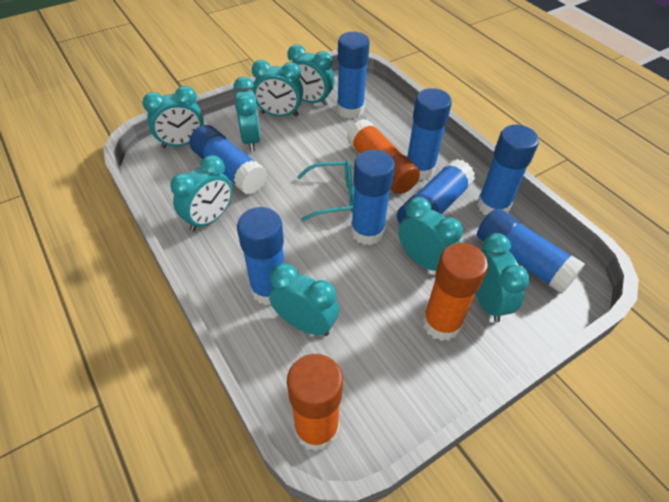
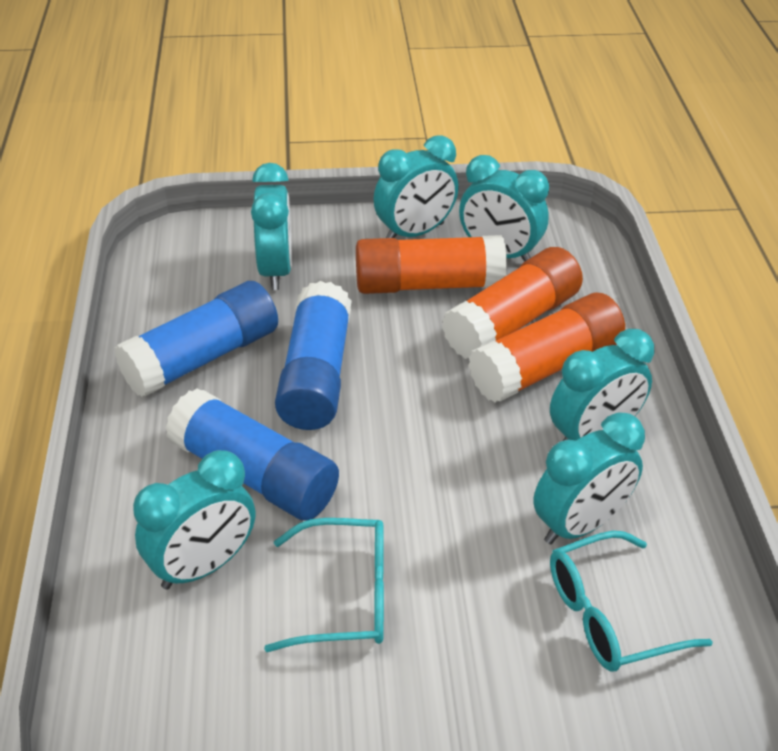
blue glue stick: 8 -> 3
turquoise clock: 8 -> 6
turquoise glasses: 1 -> 2

